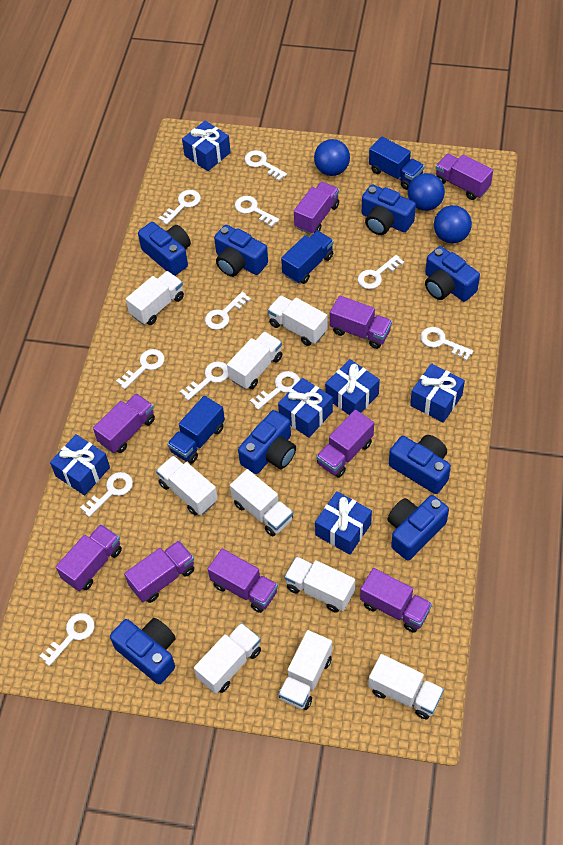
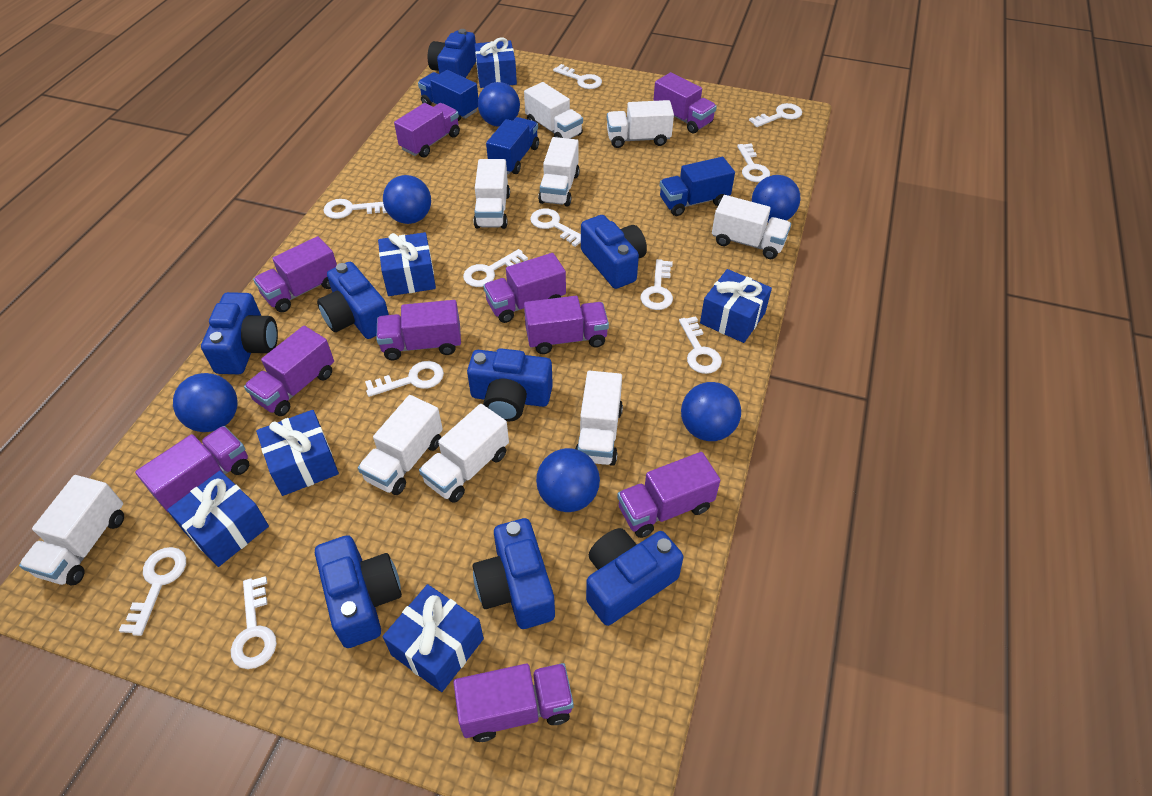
blue ball: 3 -> 6
purple truck: 9 -> 10

